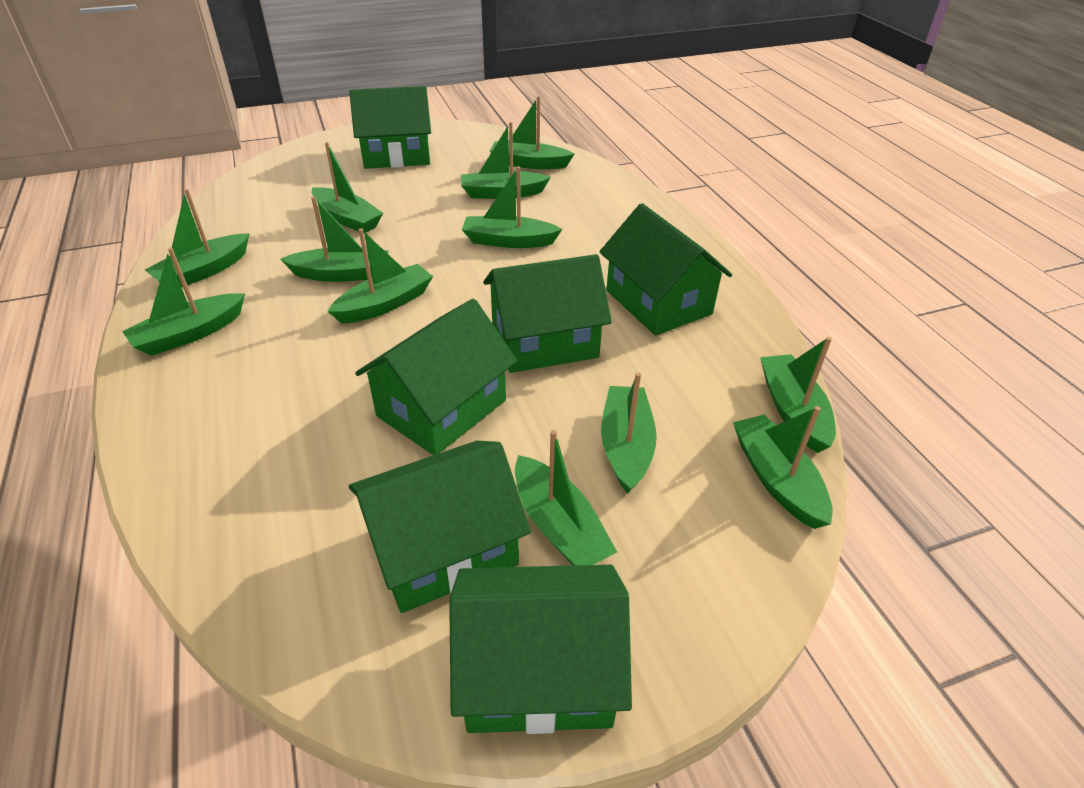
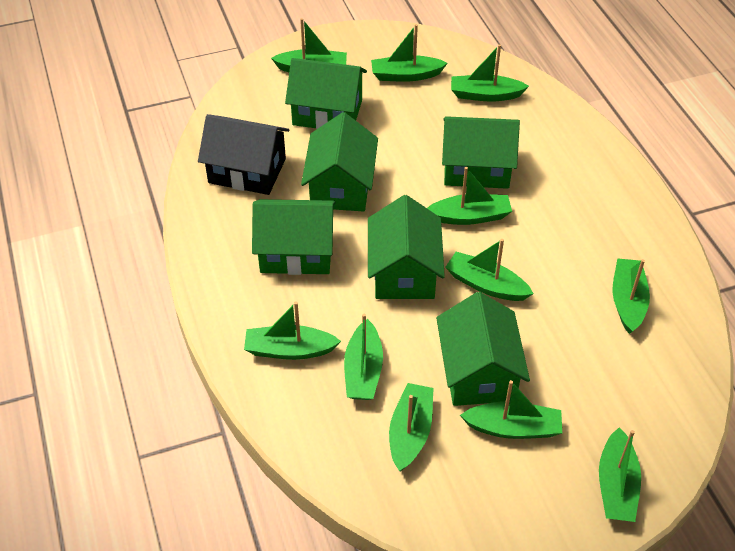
black house: 0 -> 1
green boat: 12 -> 11

